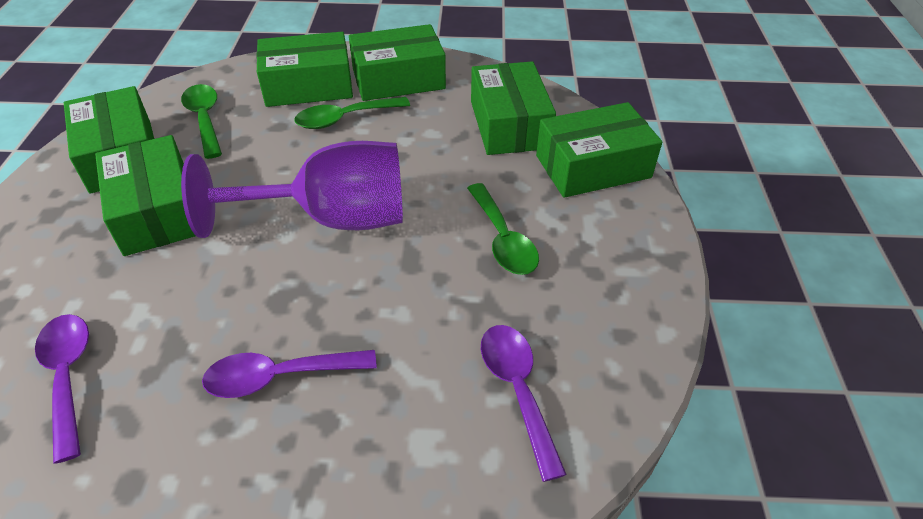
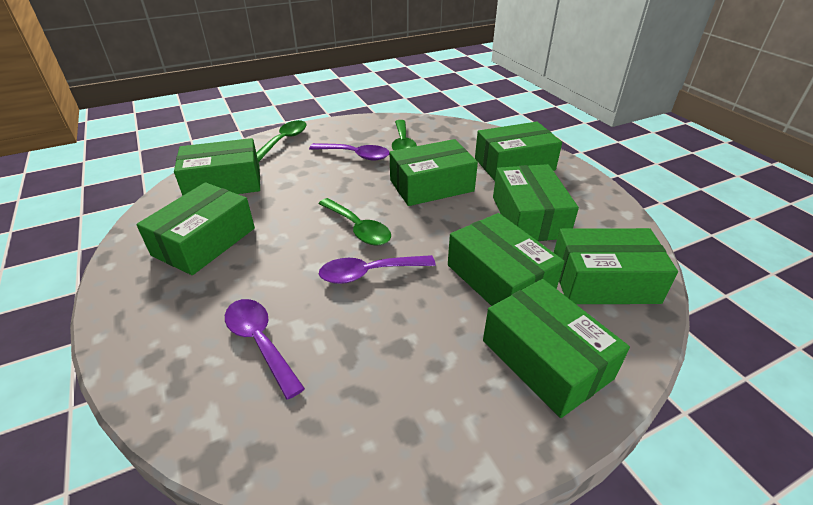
green box: 6 -> 8
purple goblet: 1 -> 0

